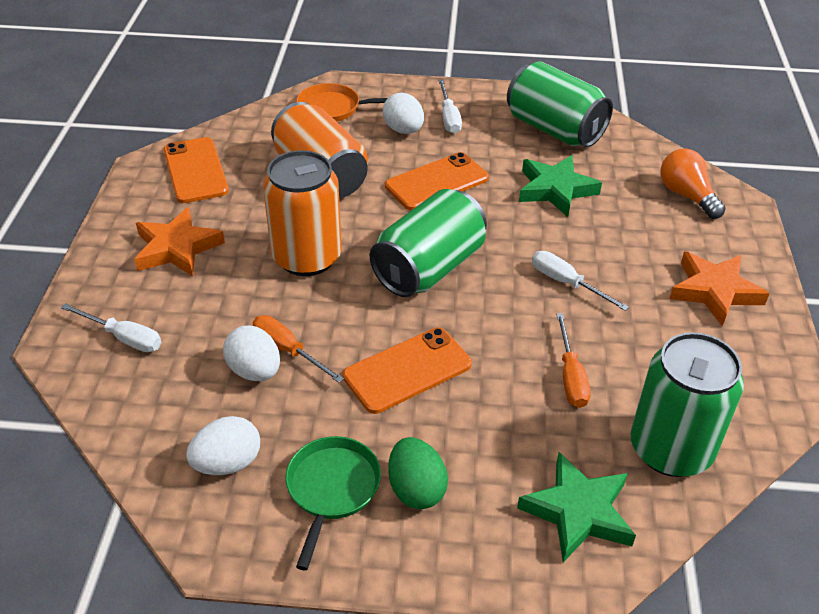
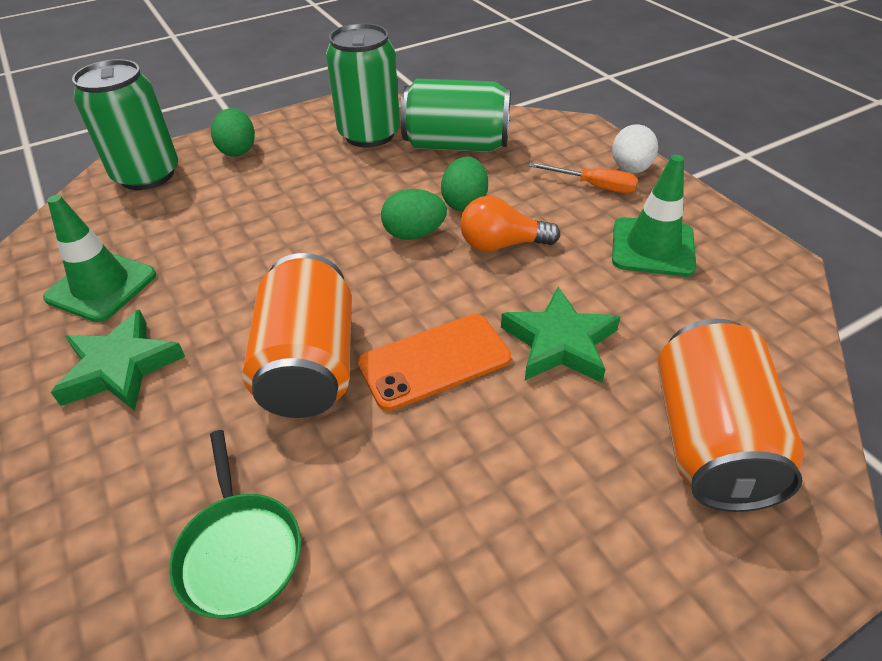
green egg: 1 -> 3
green traffic cone: 0 -> 2
orange pan: 1 -> 0
orange phone: 3 -> 1
orange screwdriver: 2 -> 1
orange star: 2 -> 0
white egg: 3 -> 1
white screwdriver: 3 -> 0

